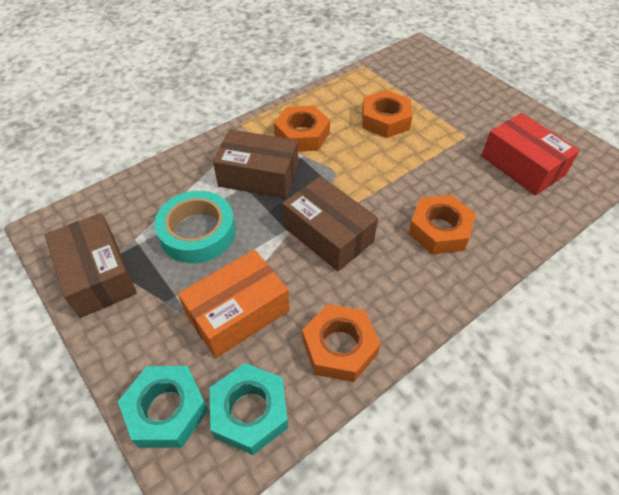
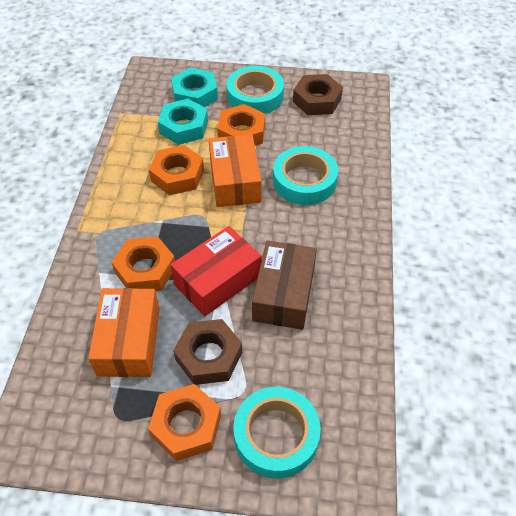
brown box: 3 -> 1
brown nut: 0 -> 2
orange box: 1 -> 2
turquoise tape: 1 -> 3

